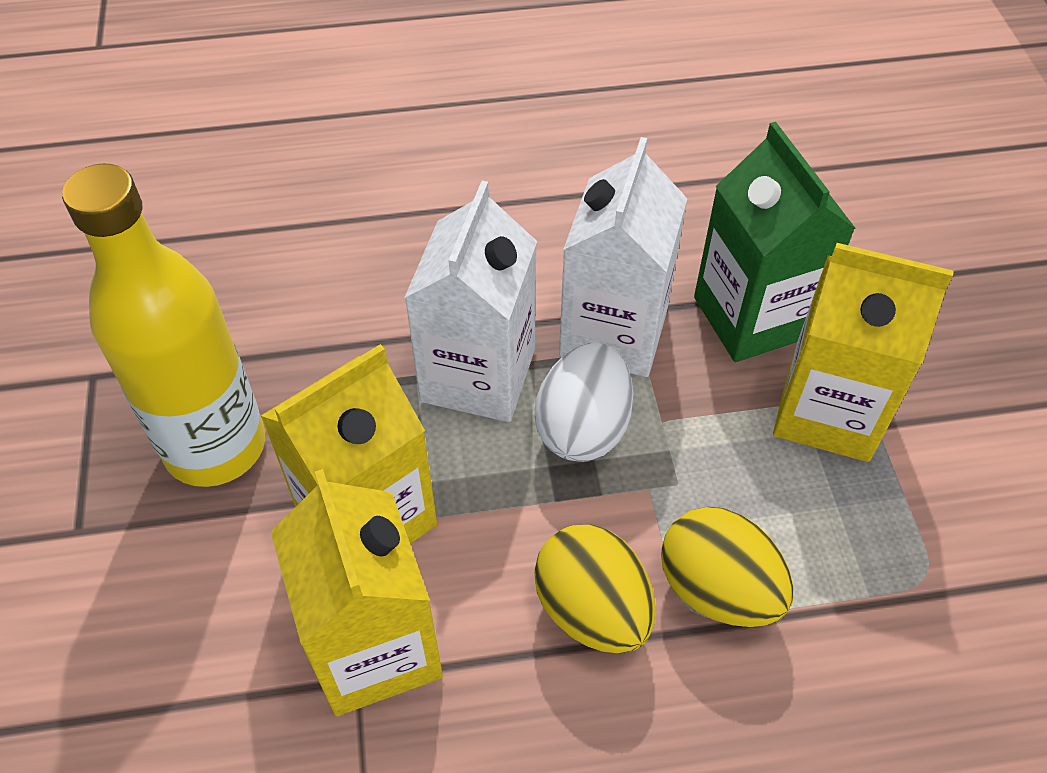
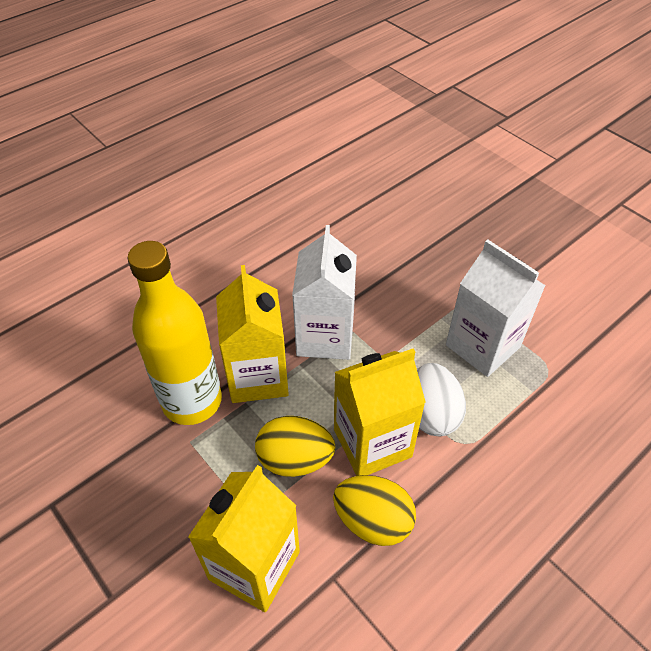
green carton: 1 -> 0

